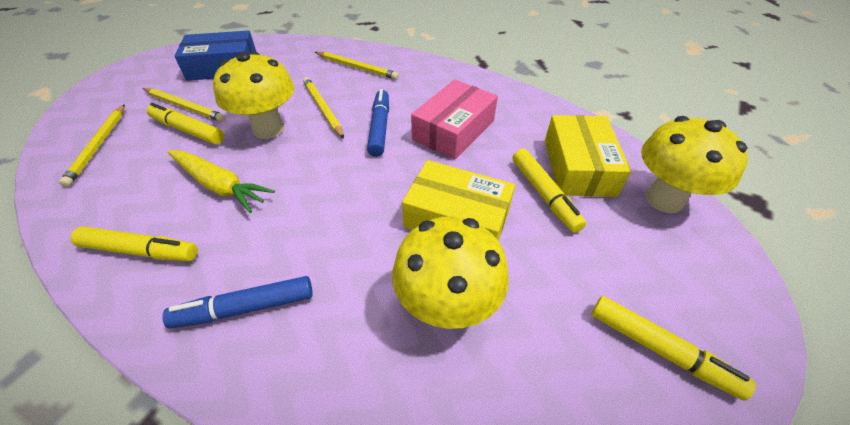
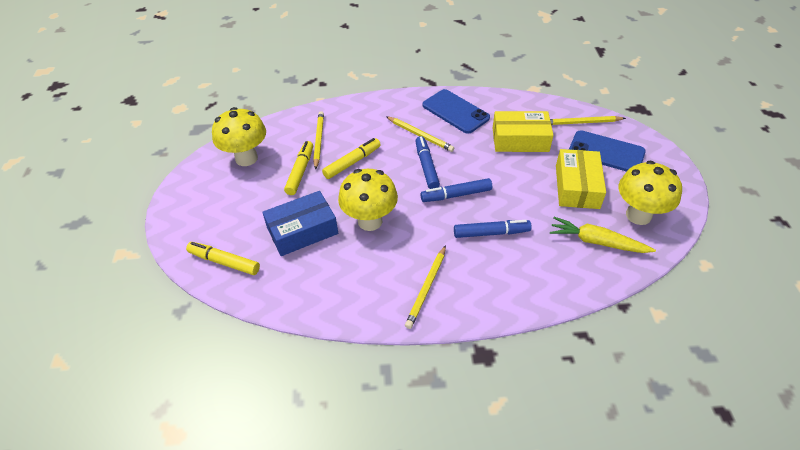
blue marker: 2 -> 3
blue phone: 0 -> 2
pink box: 1 -> 0
yellow marker: 4 -> 3

